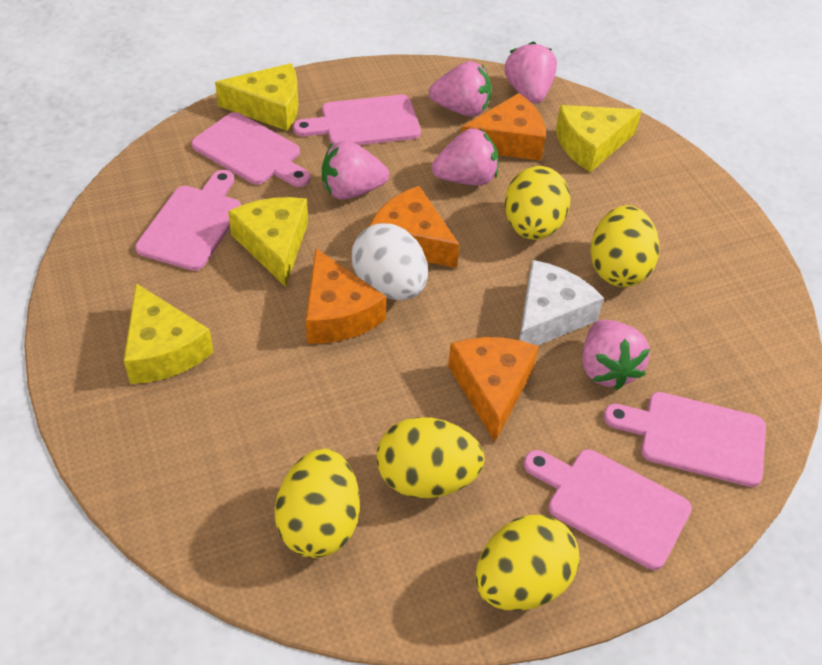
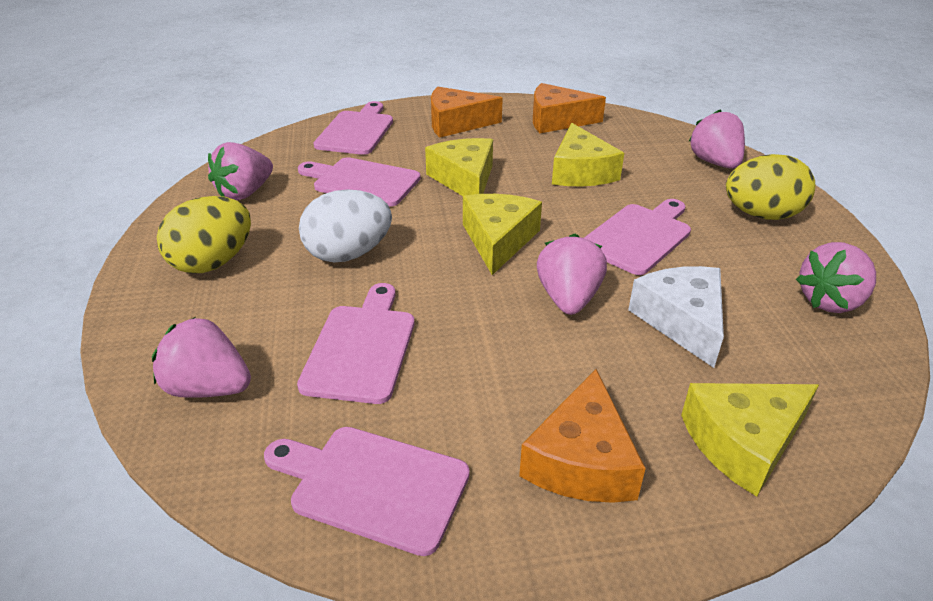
orange cheese: 4 -> 3
yellow egg: 5 -> 2

